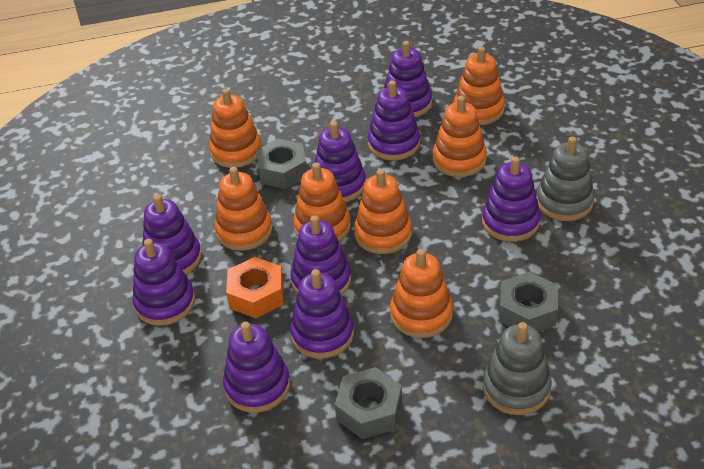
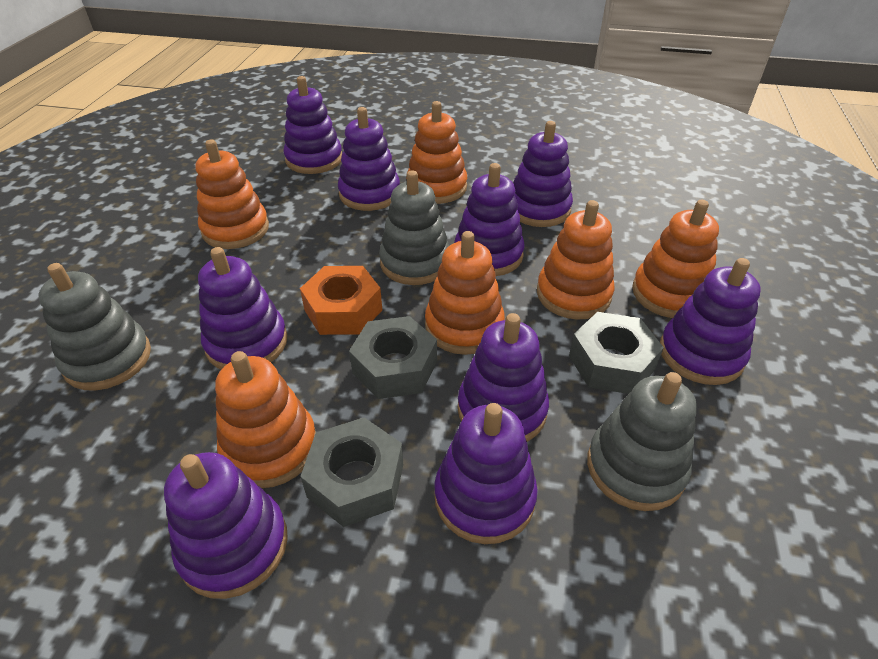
grey stacking toy: 2 -> 3
orange stacking toy: 7 -> 6

